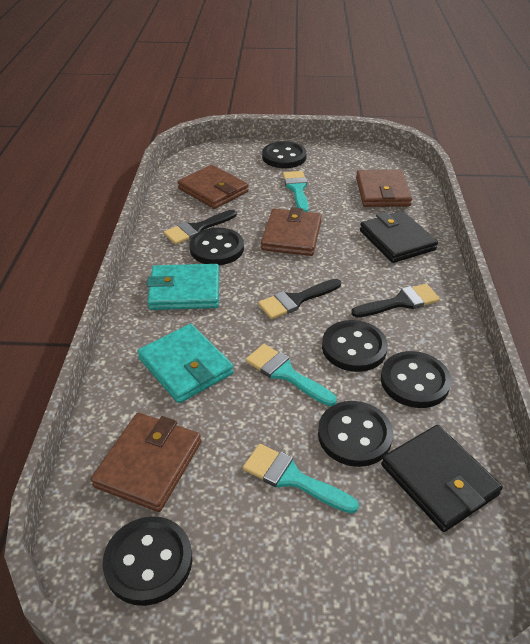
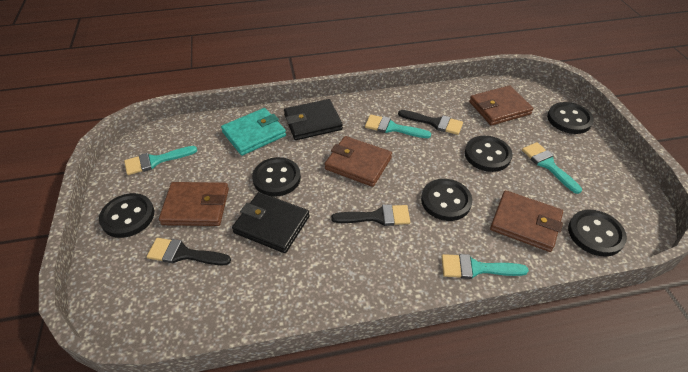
turquoise brush: 3 -> 4
turquoise wallet: 2 -> 1

